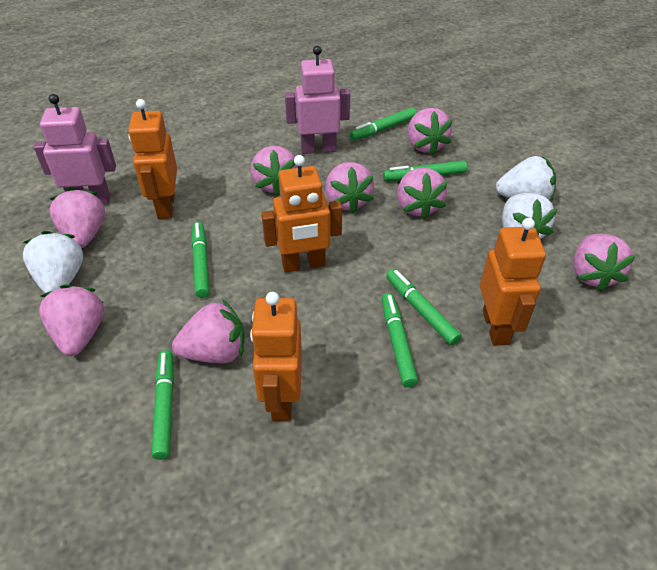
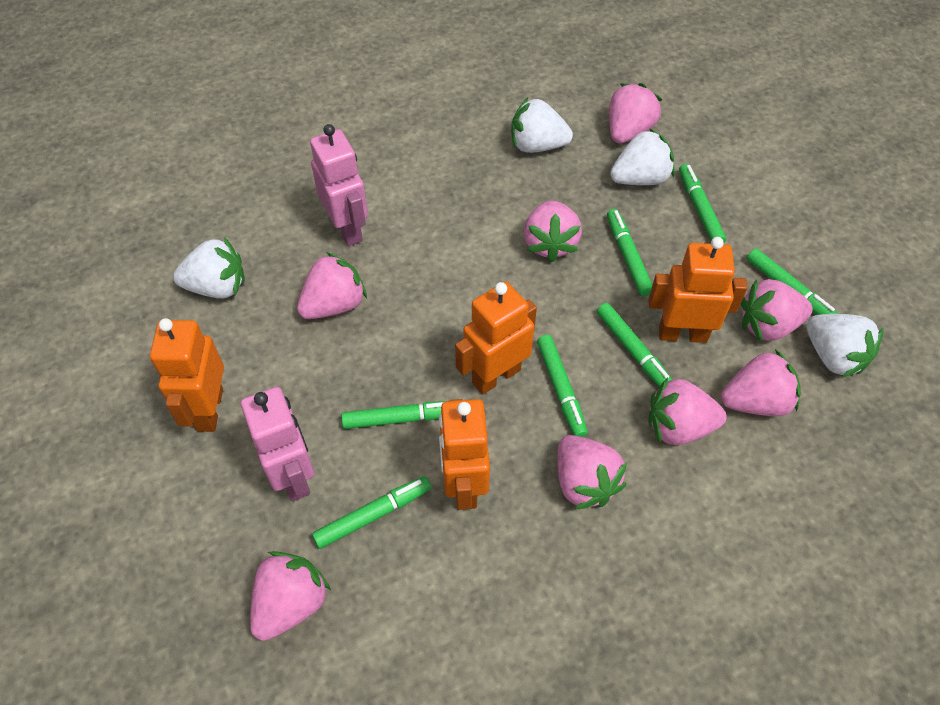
green marker: 6 -> 7
white strawberry: 3 -> 4

